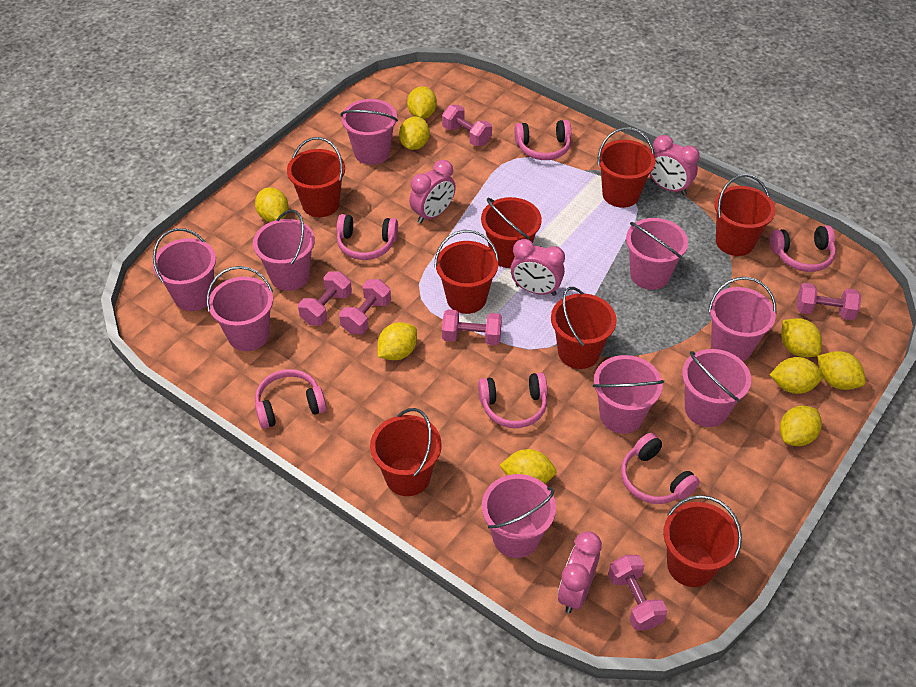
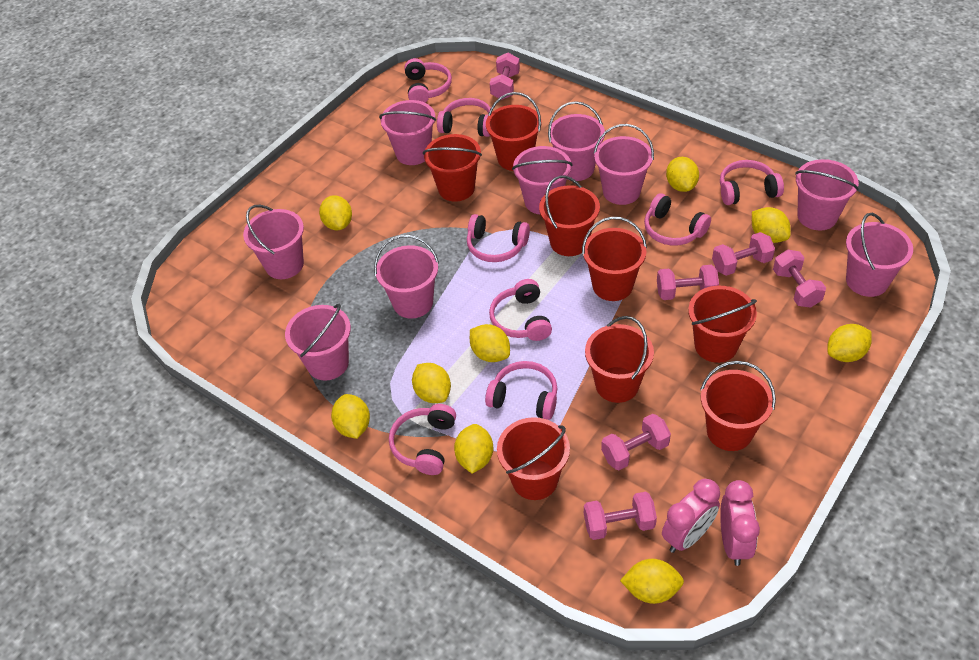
pink clock: 4 -> 2
pink headphones: 6 -> 8

